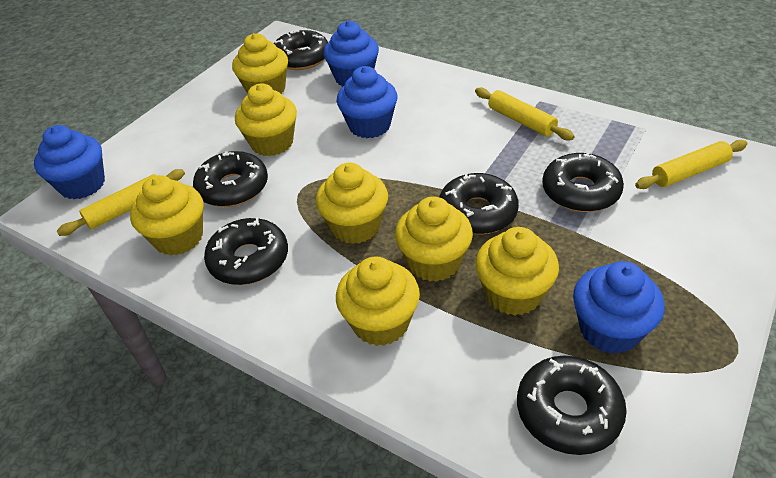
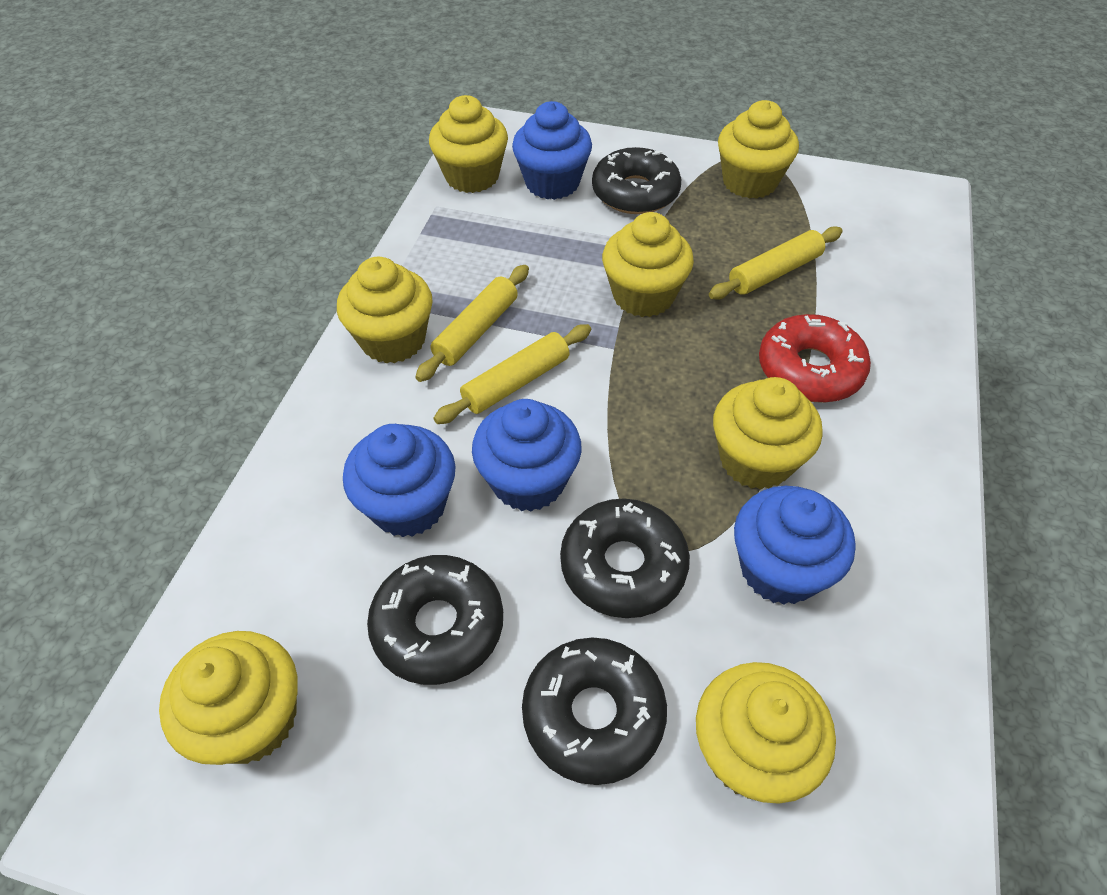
black donut: 6 -> 4
red donut: 0 -> 1

